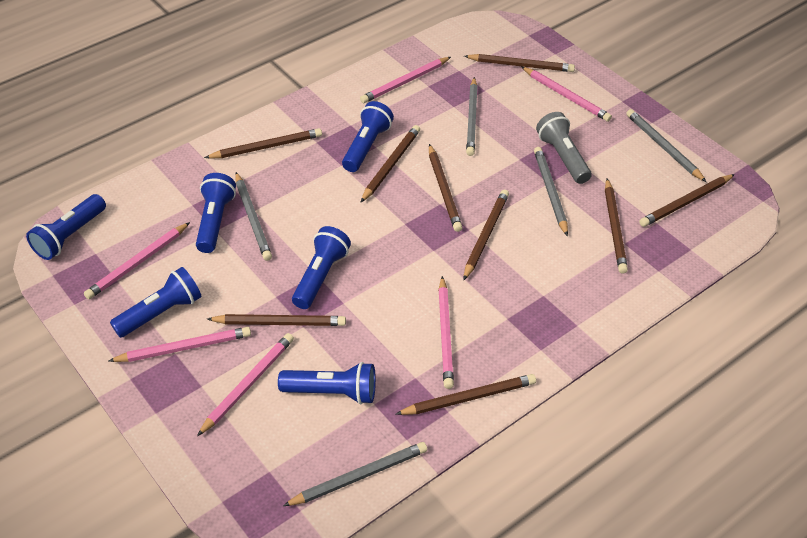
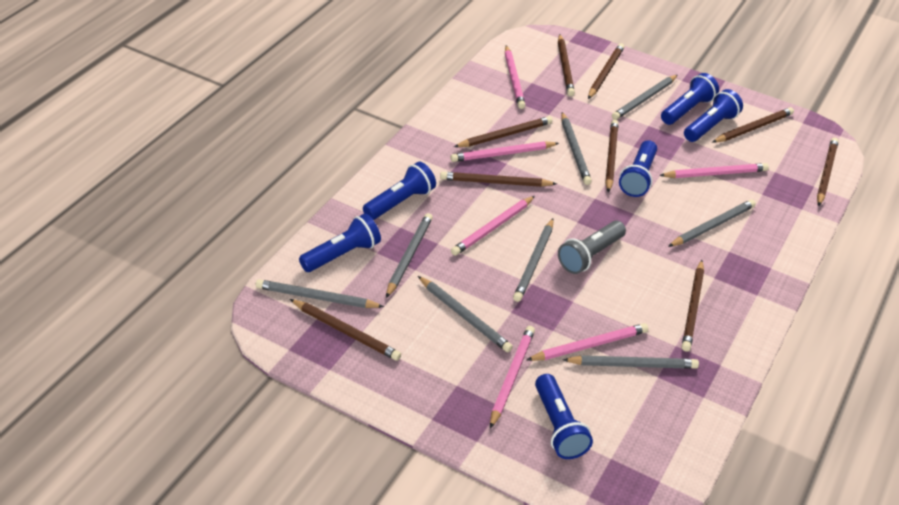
grey pencil: 5 -> 8

